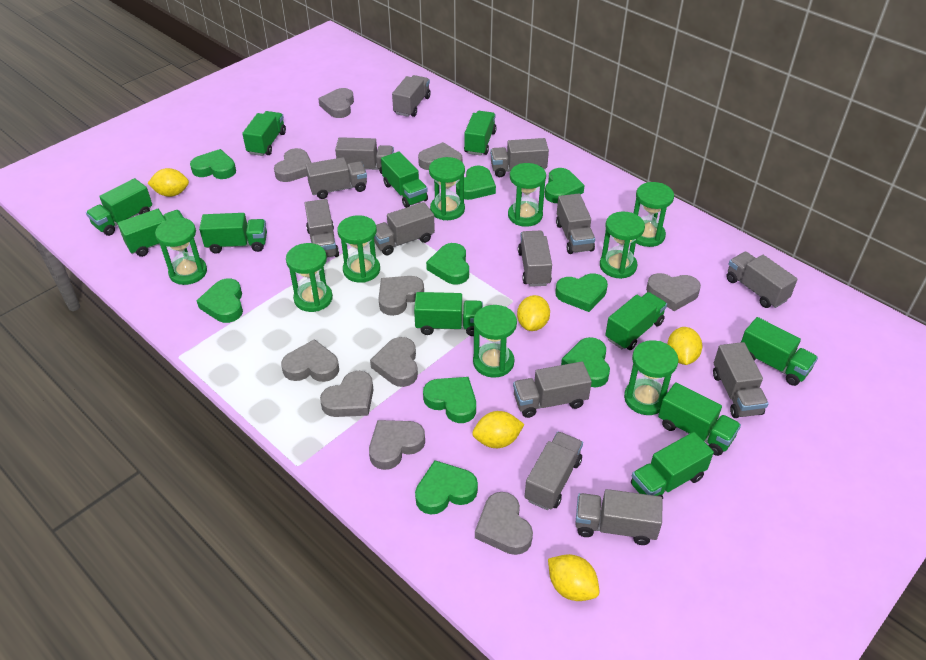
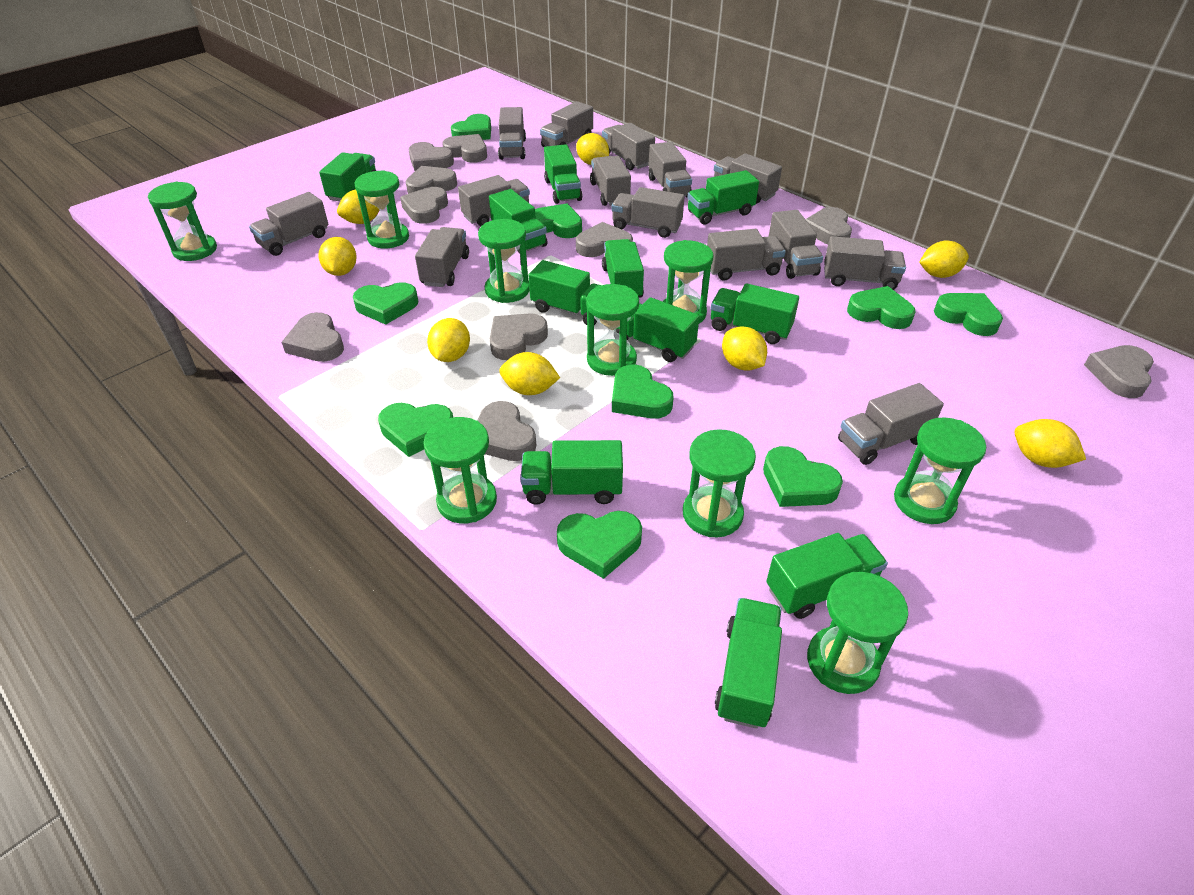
grey truck: 13 -> 14
yellow lemon: 5 -> 8

